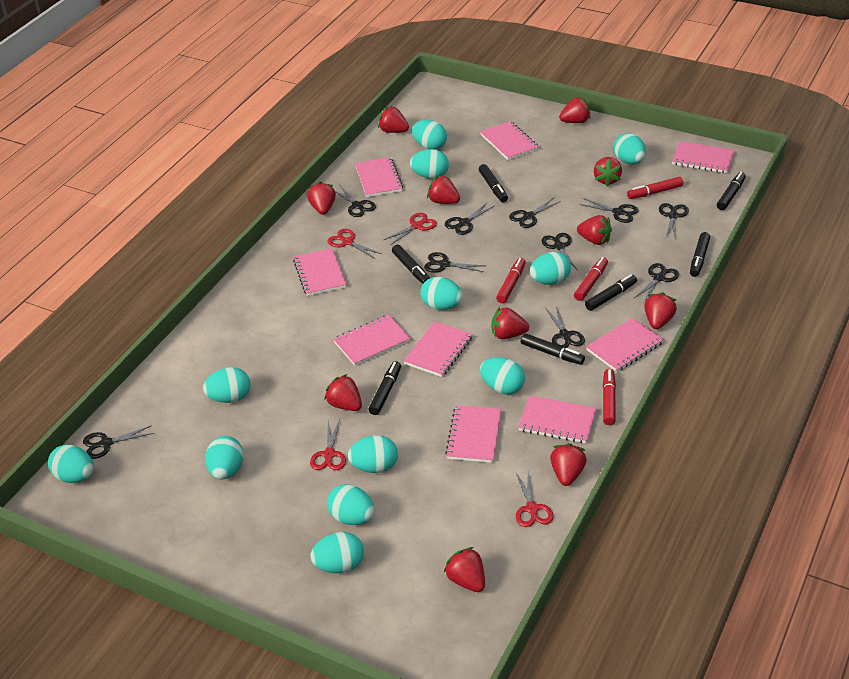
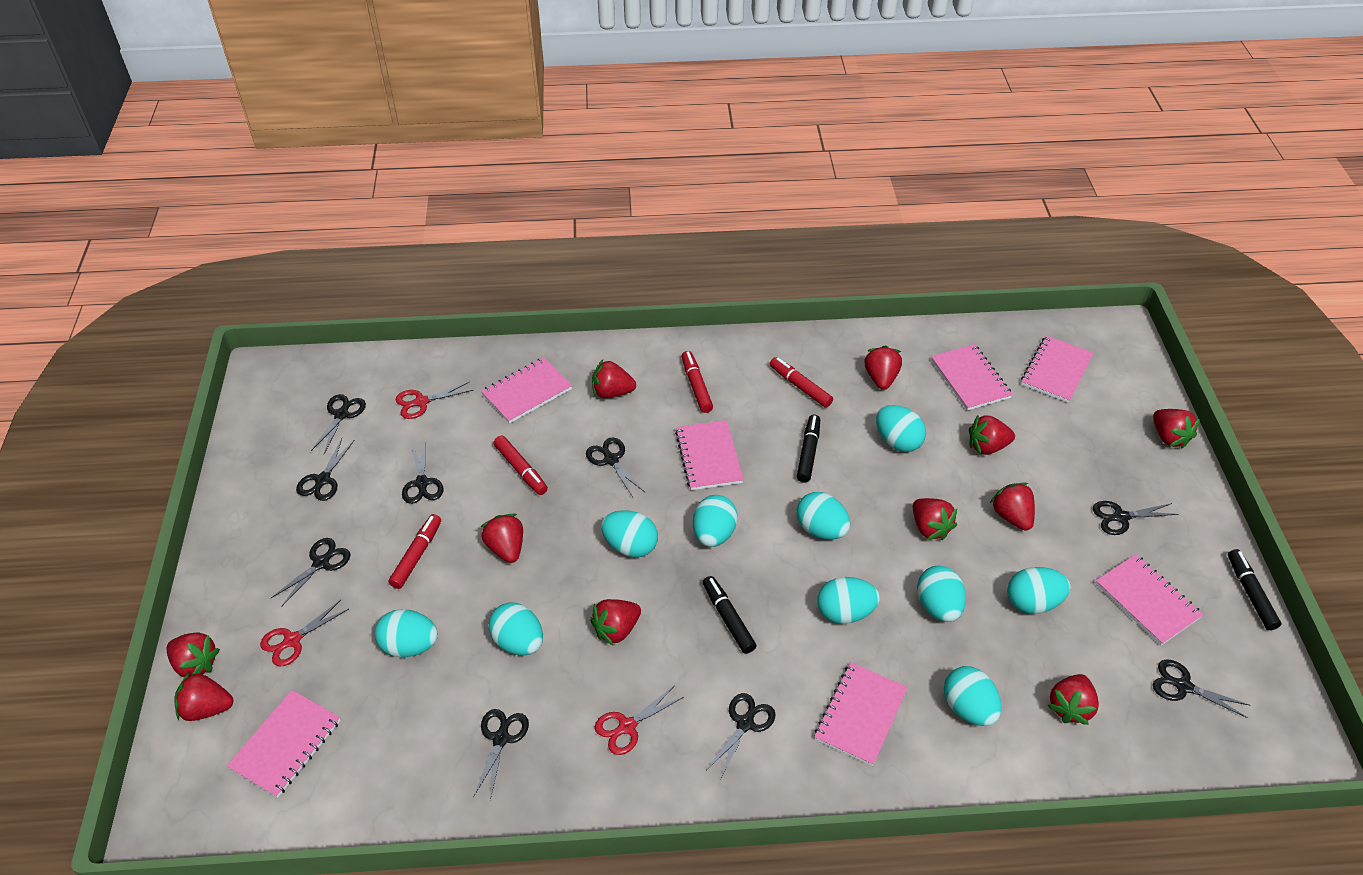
black marker: 7 -> 3
black scissors: 10 -> 9
pink notebook: 9 -> 7
red scissors: 4 -> 3
turquoise egg: 12 -> 10

